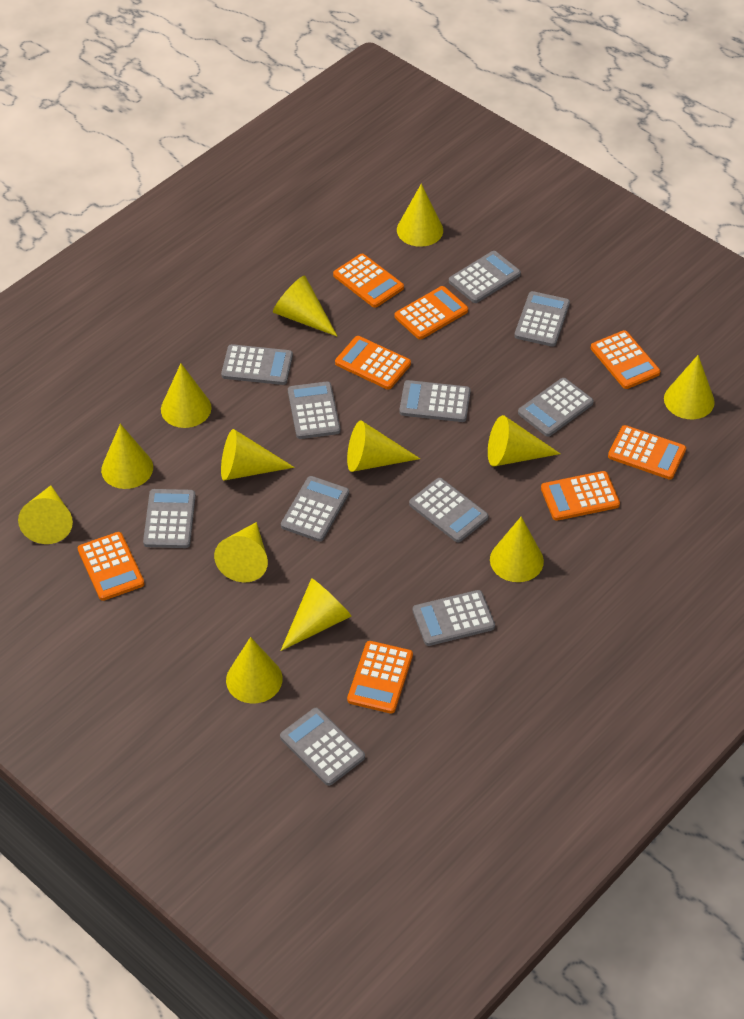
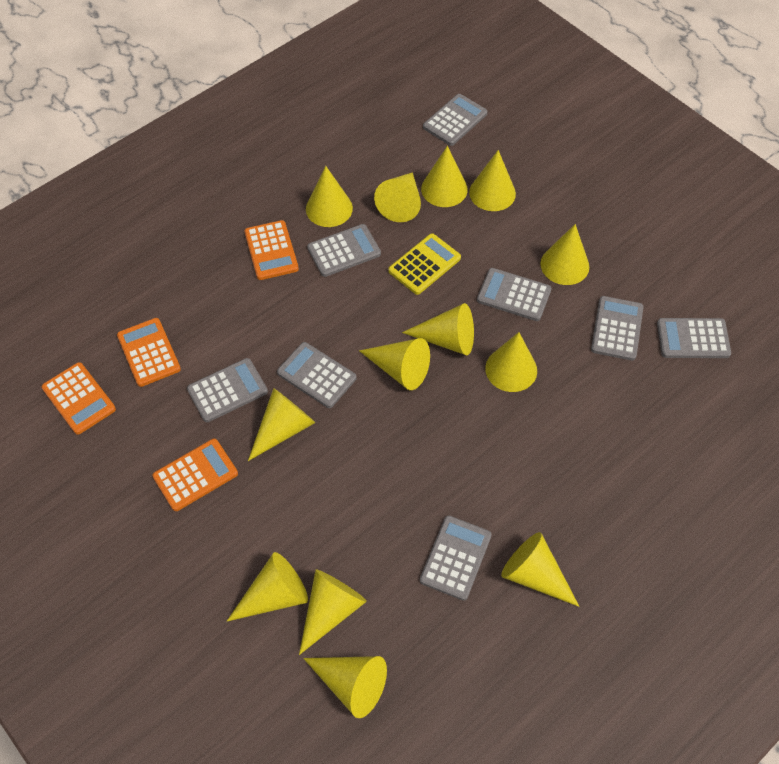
grey calculator: 11 -> 8
orange calculator: 8 -> 4
yellow calculator: 0 -> 1

